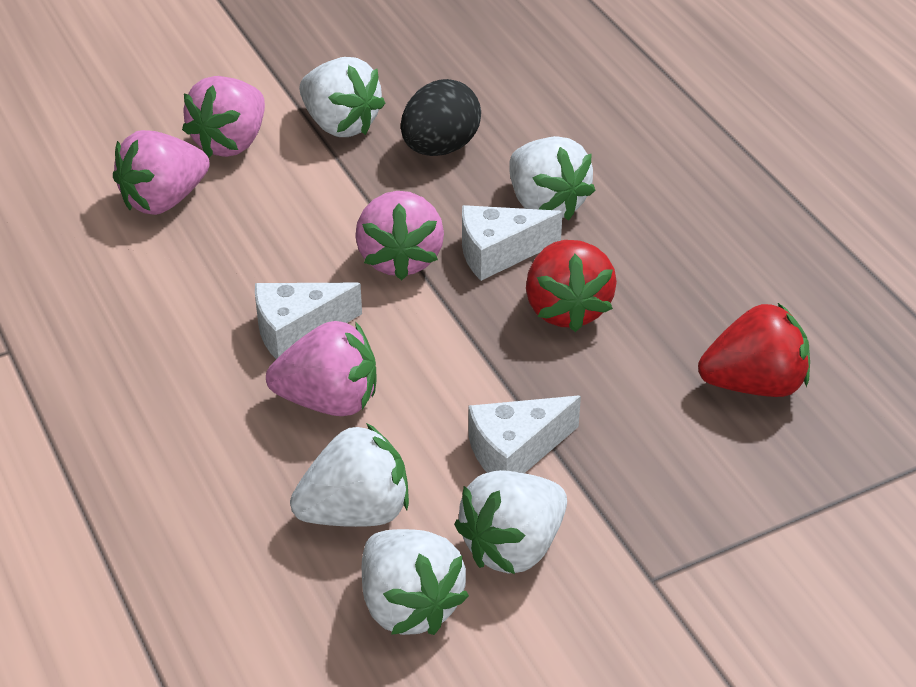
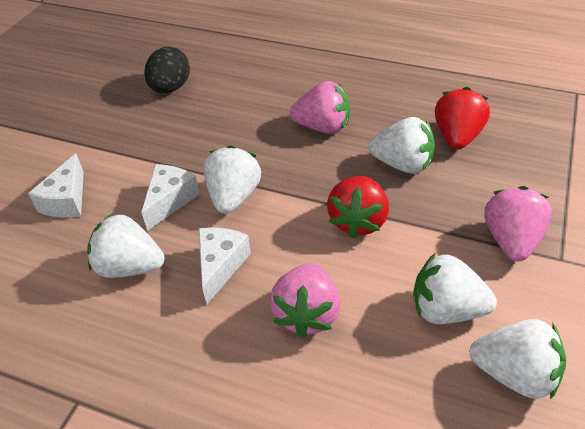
pink strawberry: 4 -> 3

